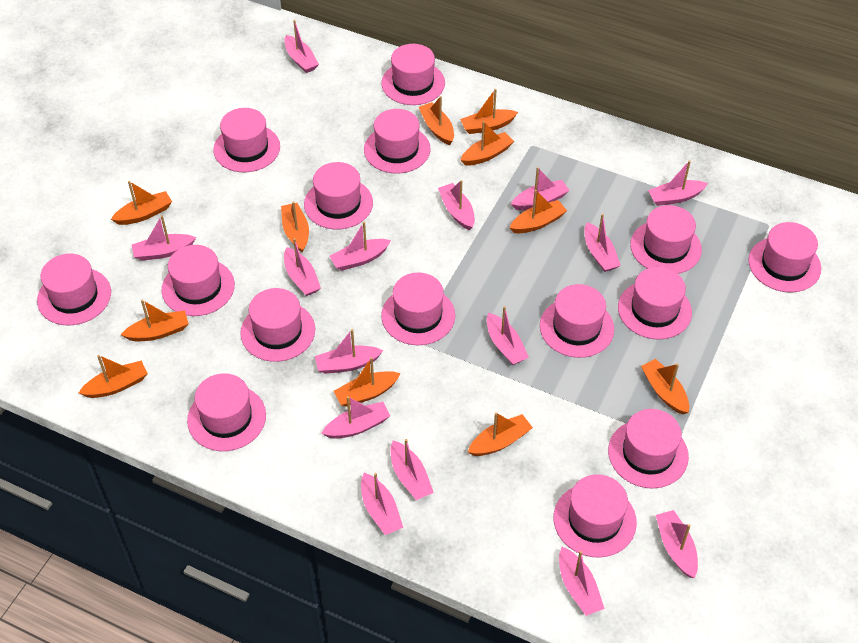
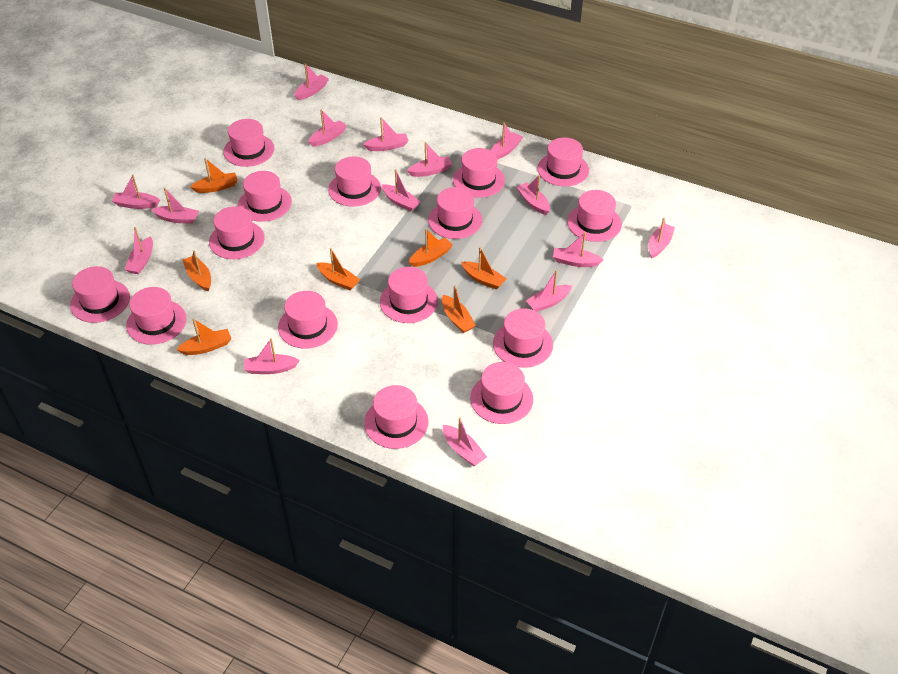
orange boat: 11 -> 7

